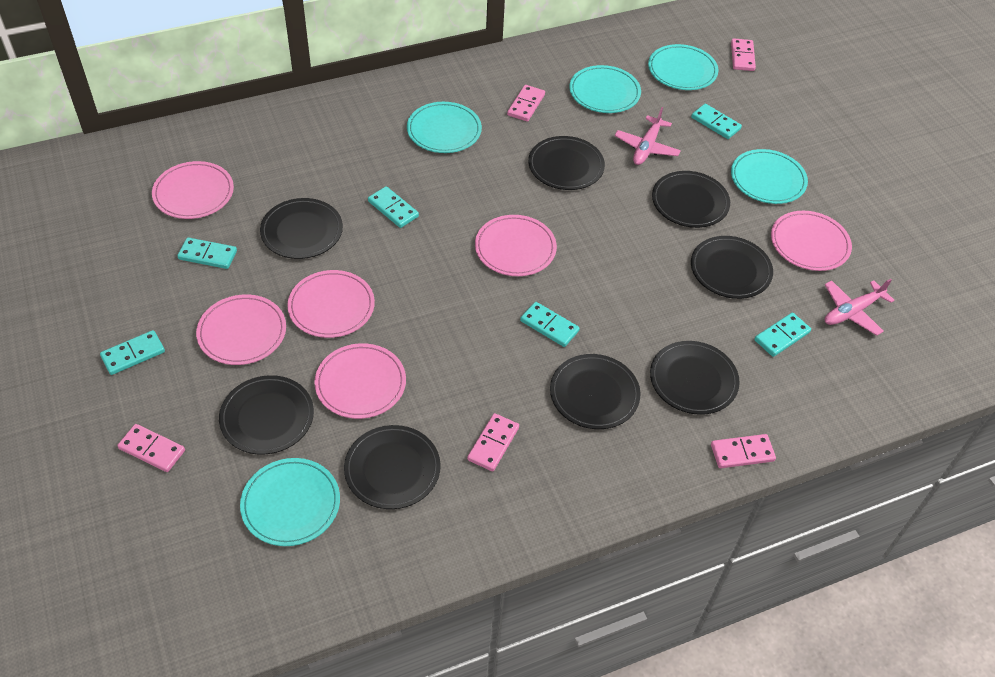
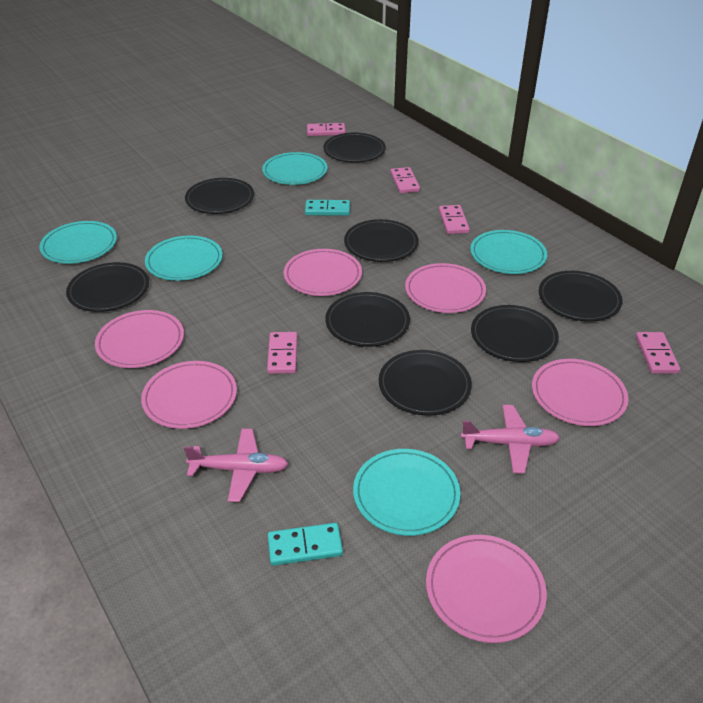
turquoise domino: 6 -> 2

